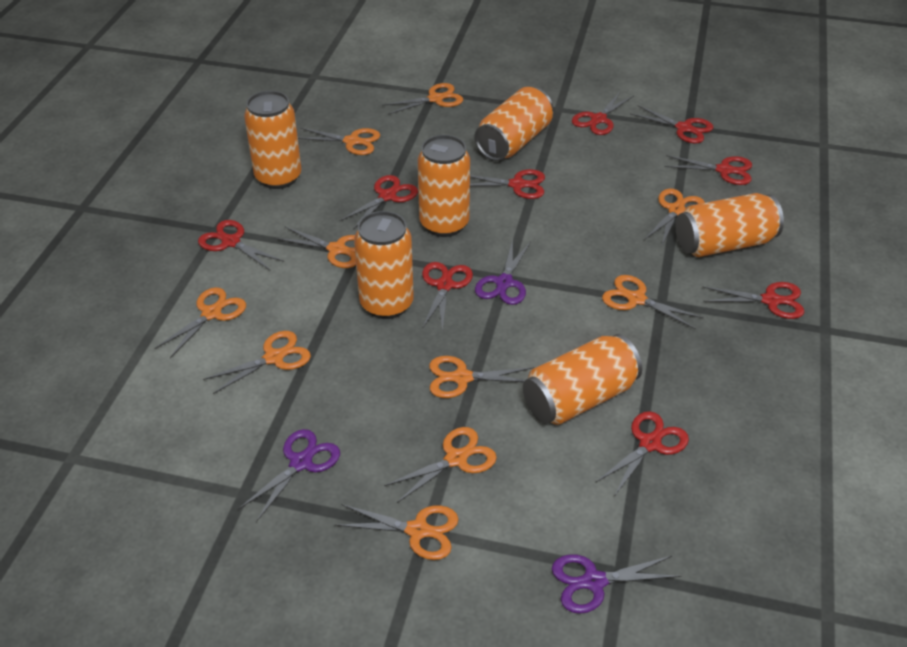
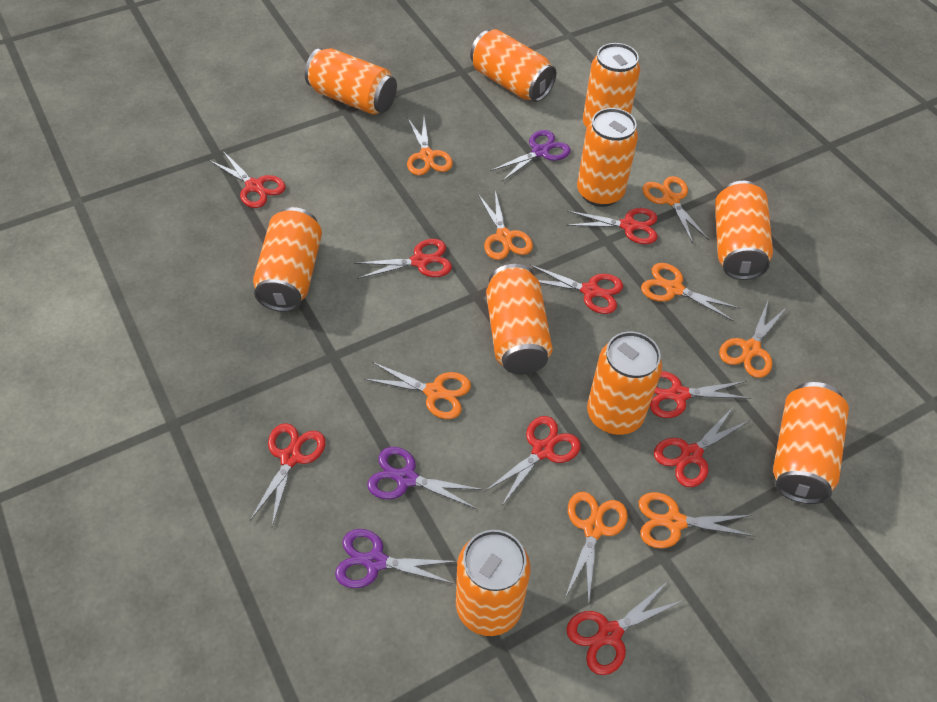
orange can: 6 -> 10
orange scissors: 10 -> 8

